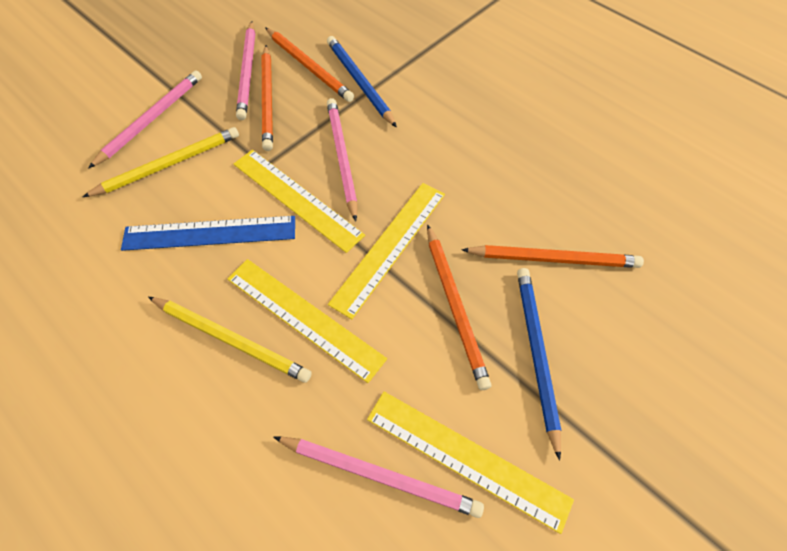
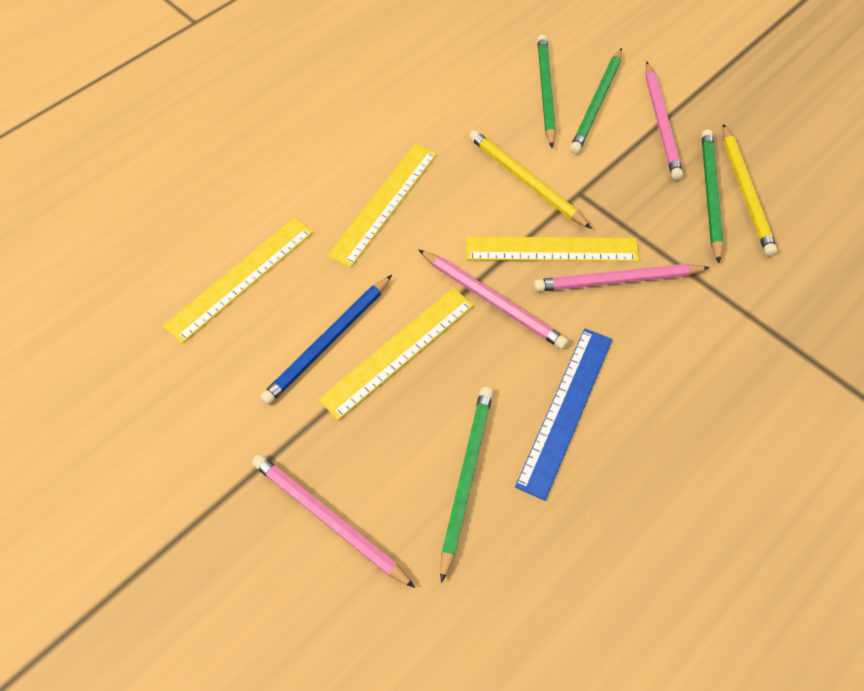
blue pencil: 2 -> 1
green pencil: 0 -> 4
orange pencil: 4 -> 0

